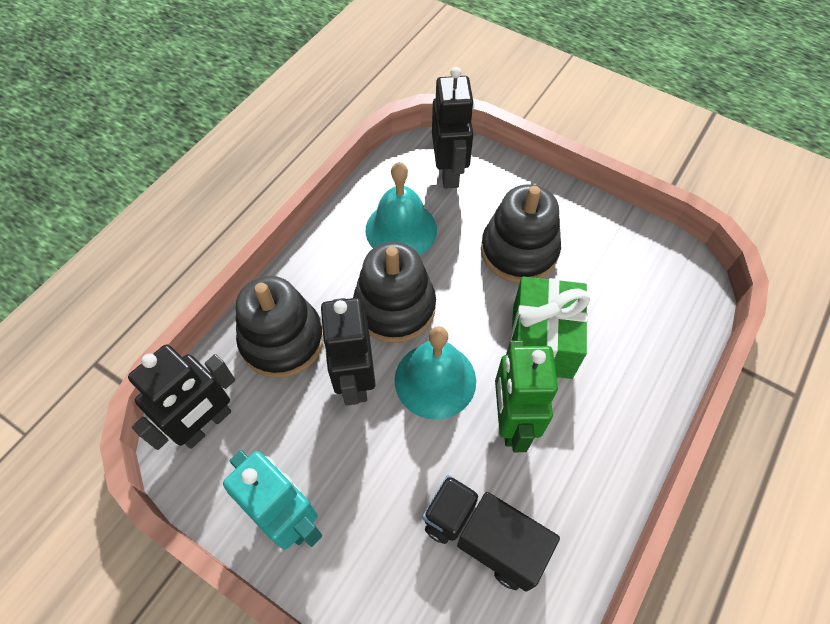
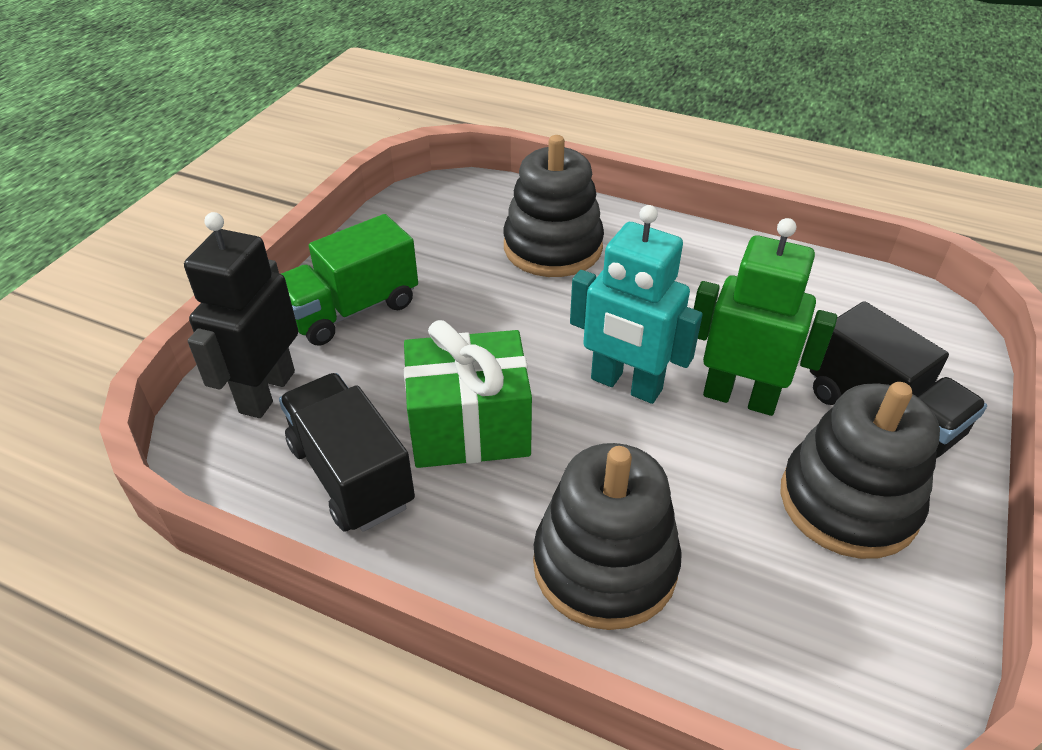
black robot: 3 -> 1
black truck: 1 -> 2
green truck: 0 -> 1
turquoise bell: 2 -> 0

